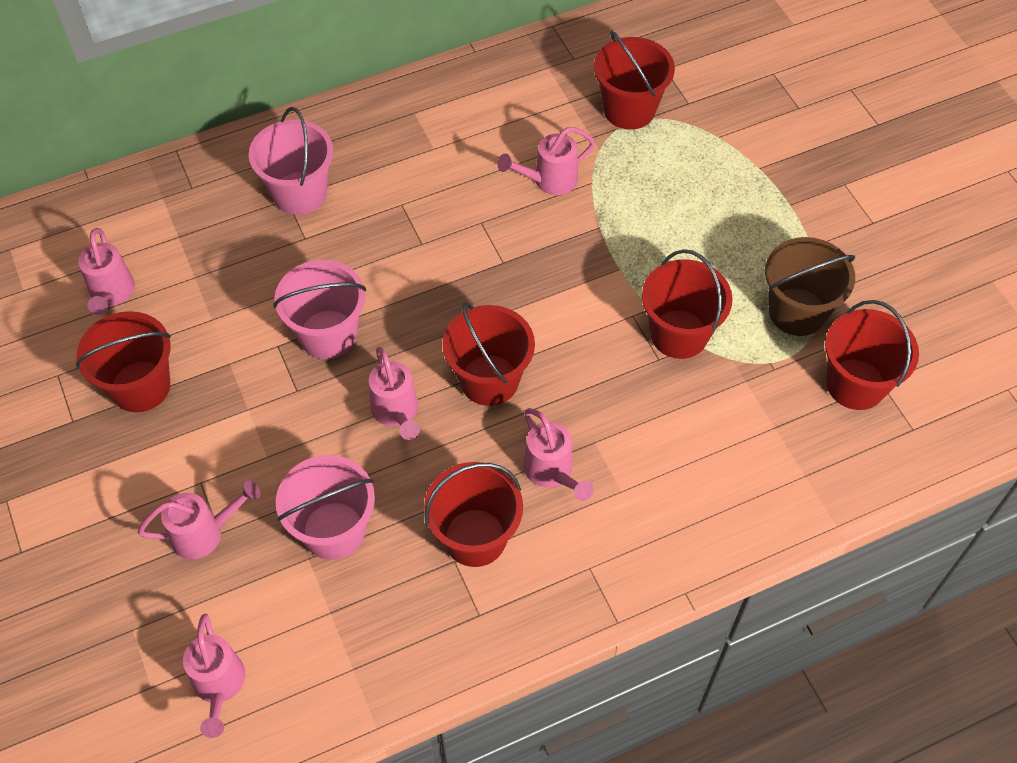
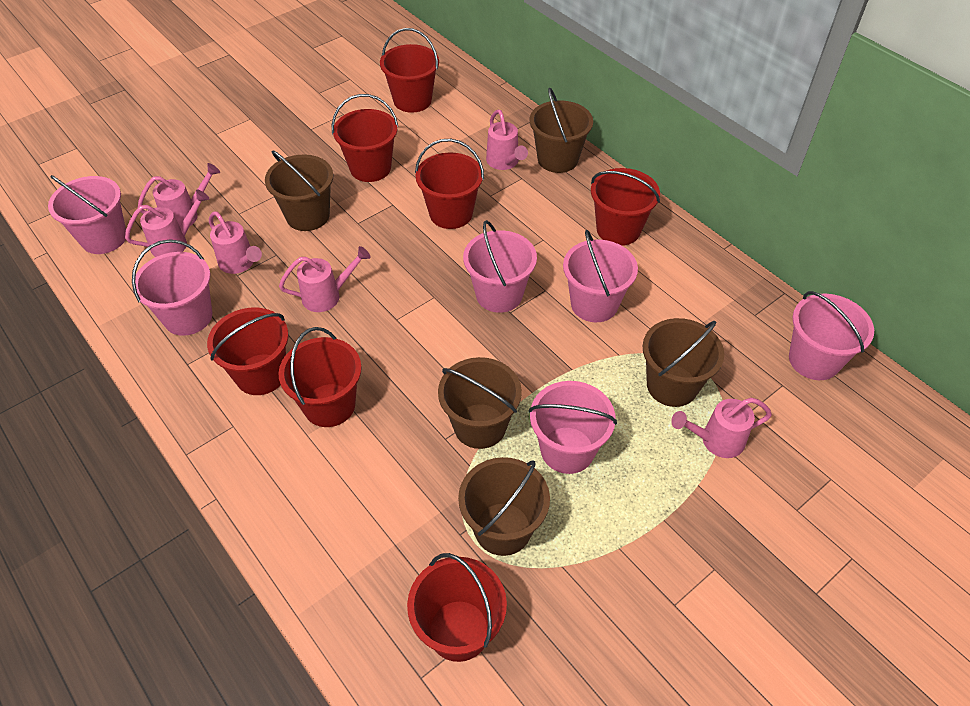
brown bucket: 1 -> 5
pink bucket: 3 -> 6
red bucket: 6 -> 7

